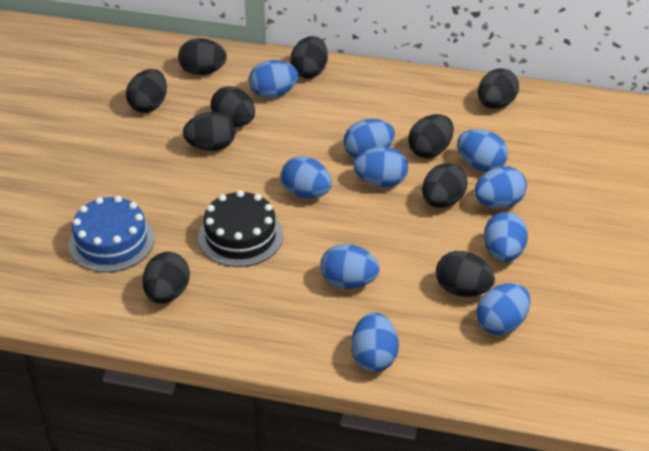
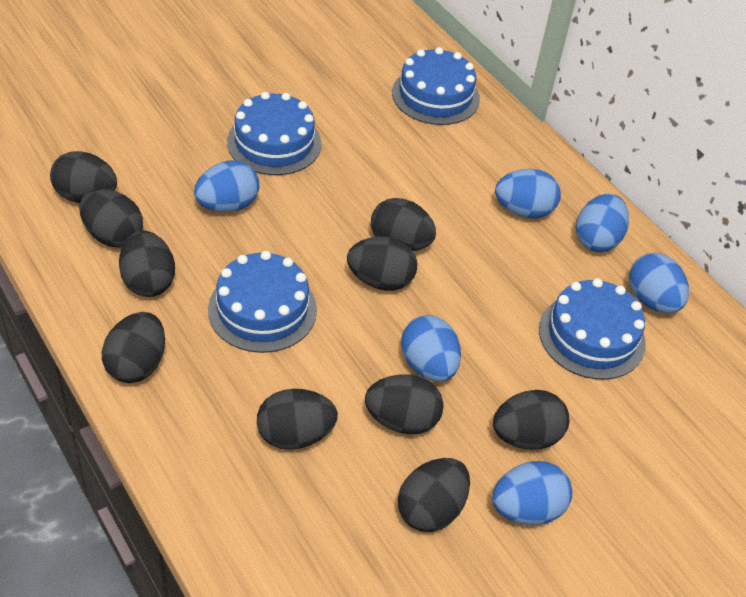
black cake: 1 -> 0
blue cake: 1 -> 4
blue egg: 10 -> 6

